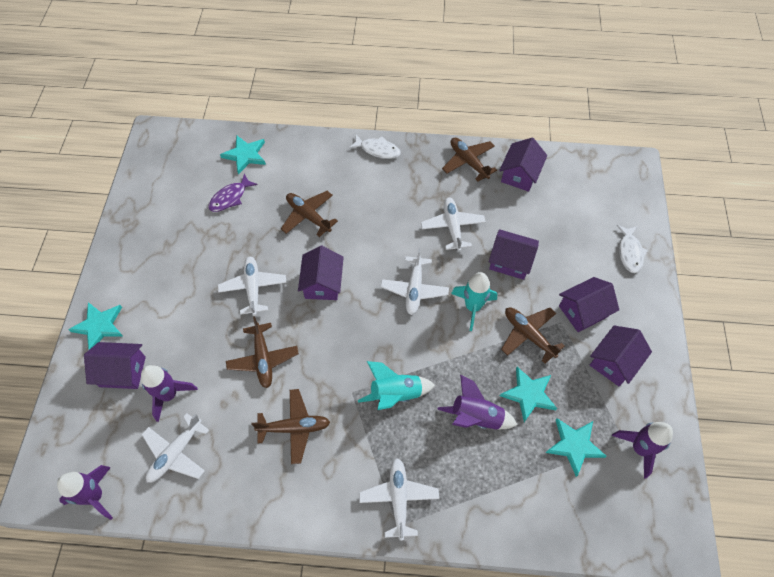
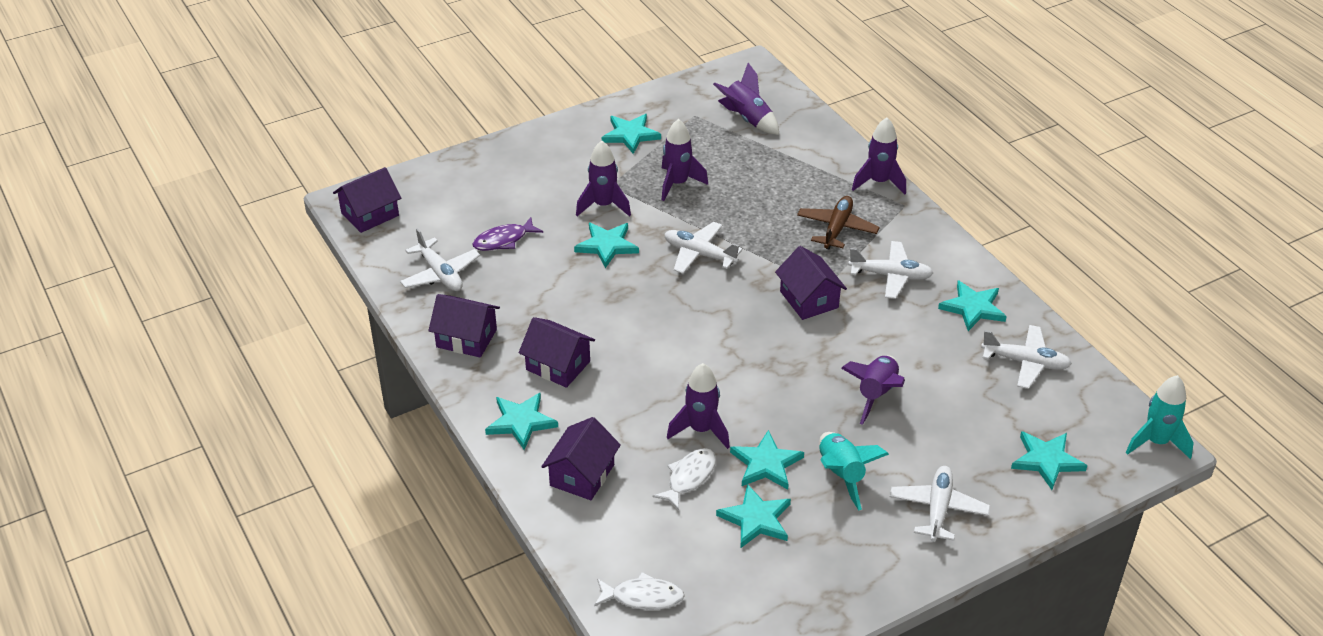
brown plane: 5 -> 1
purple house: 6 -> 5
purple rocket: 4 -> 6
turquoise star: 4 -> 7

